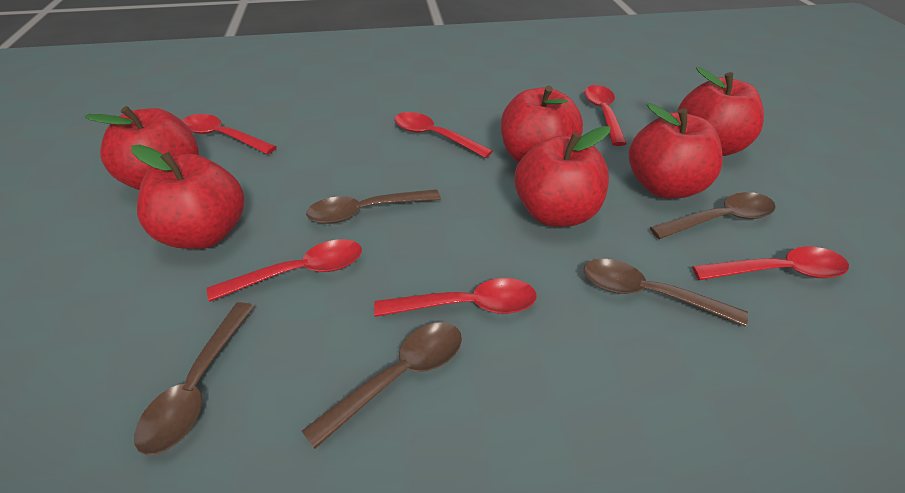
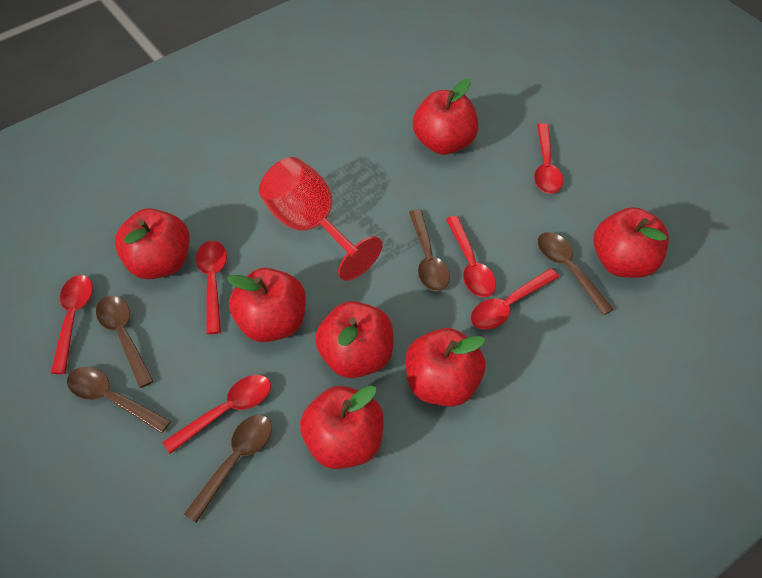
red apple: 6 -> 7
red goblet: 0 -> 1

